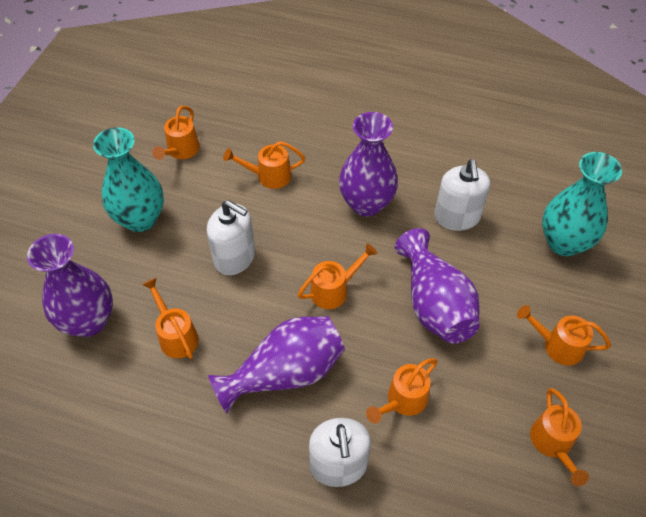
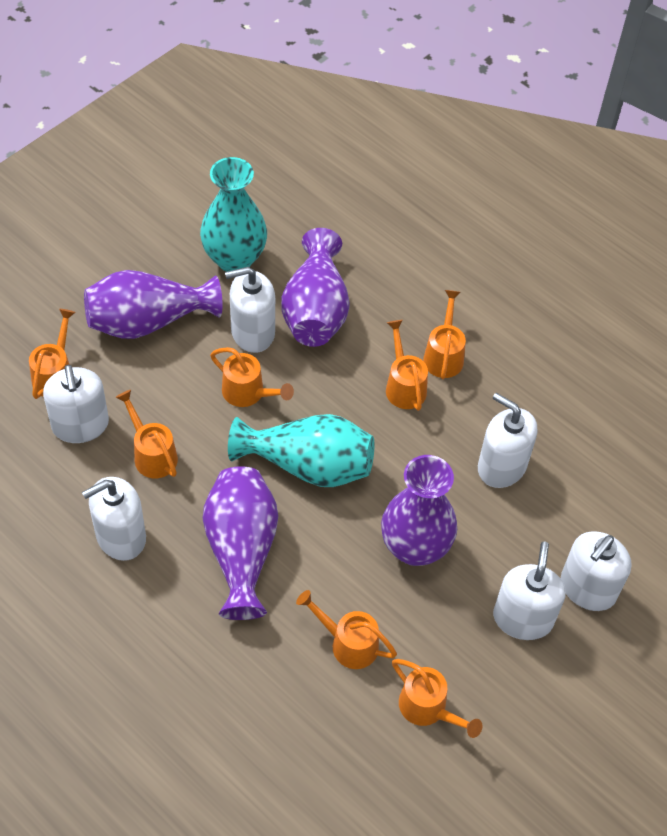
white soap dispenser: 3 -> 6

